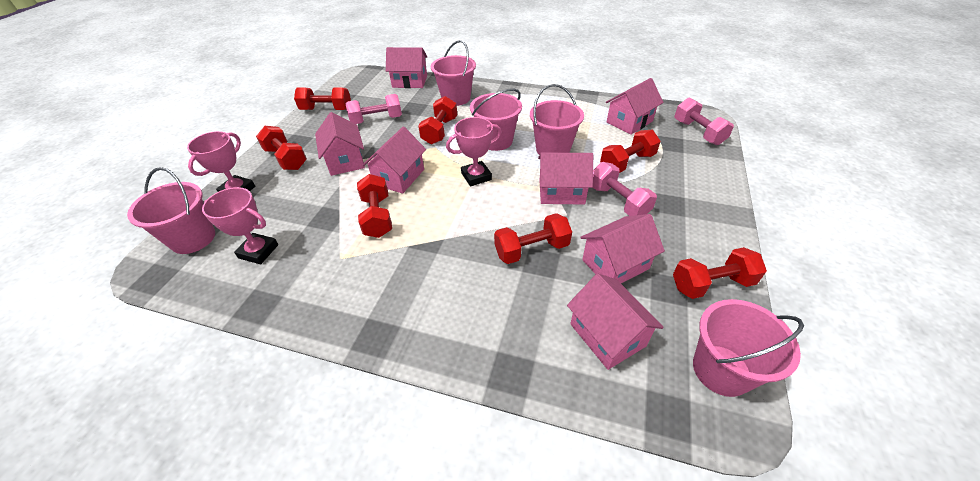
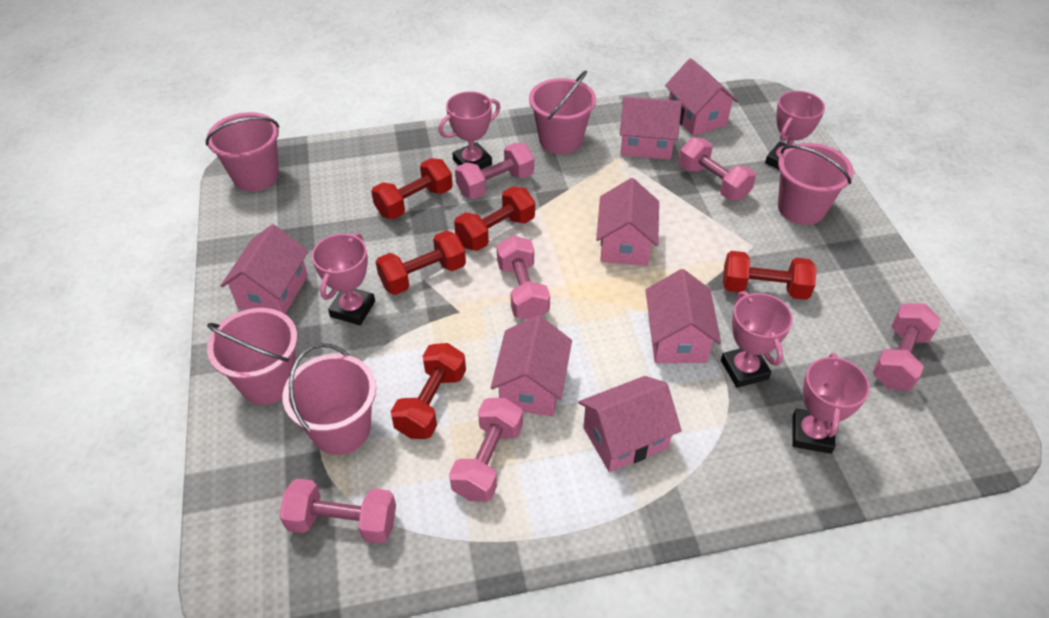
pink dumbbell: 3 -> 6
pink trophy: 3 -> 5
red dumbbell: 7 -> 5

